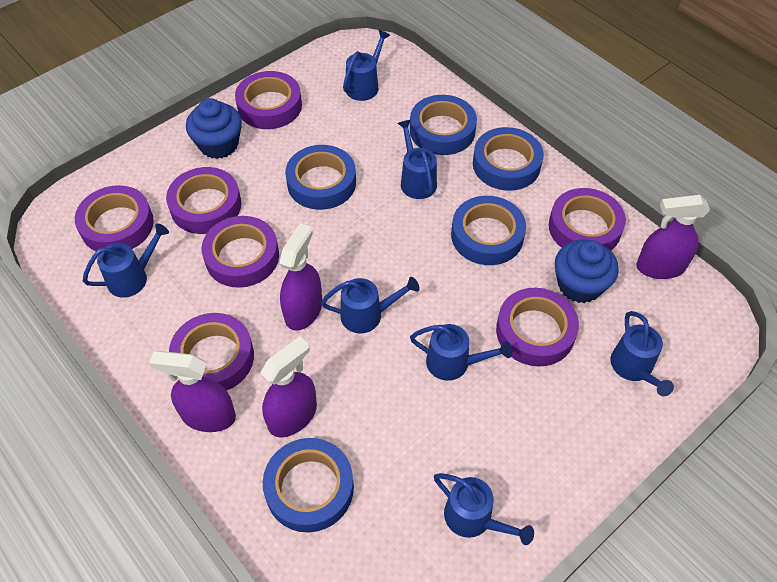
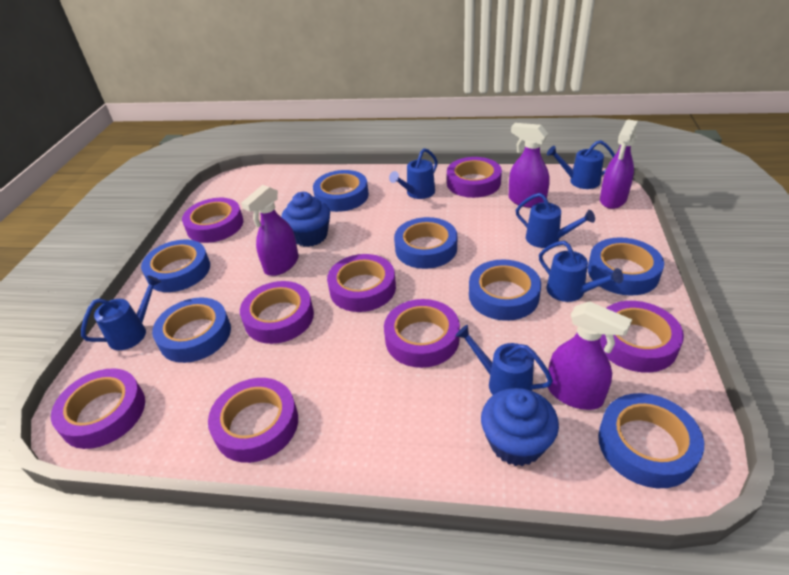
blue tape: 5 -> 7
blue watering can: 7 -> 6
purple tape: 7 -> 8

